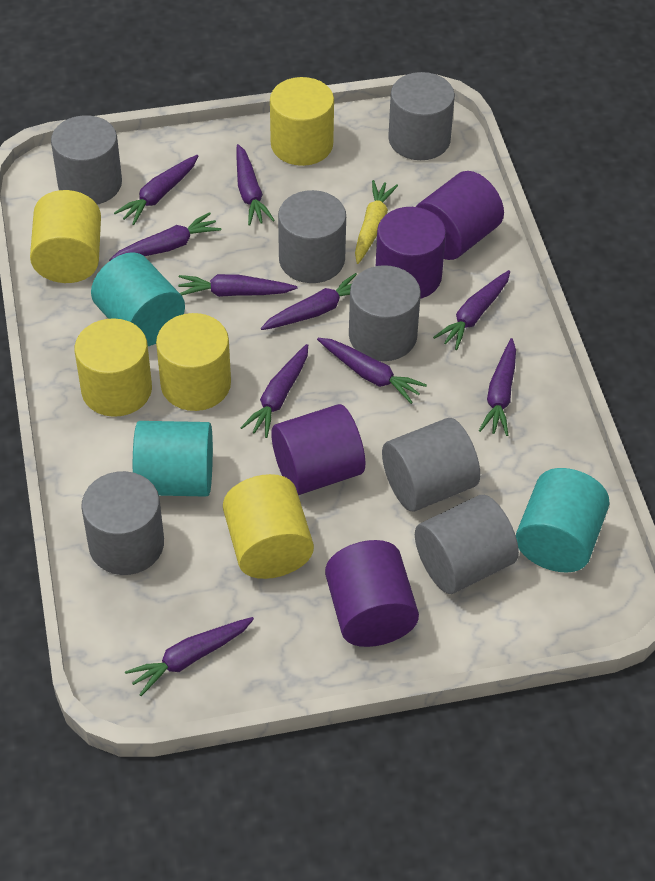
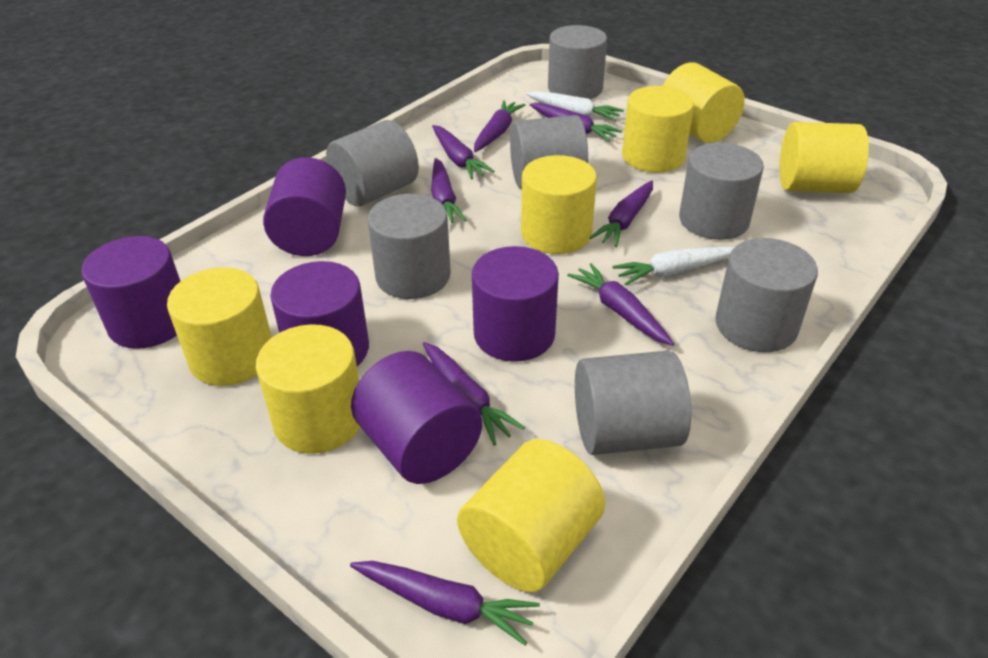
purple carrot: 10 -> 8
purple cylinder: 4 -> 5
turquoise cylinder: 3 -> 0
white carrot: 0 -> 2
yellow carrot: 1 -> 0
yellow cylinder: 5 -> 7

